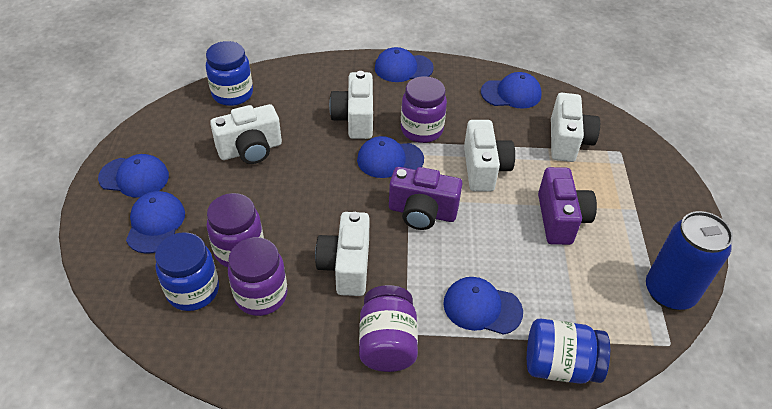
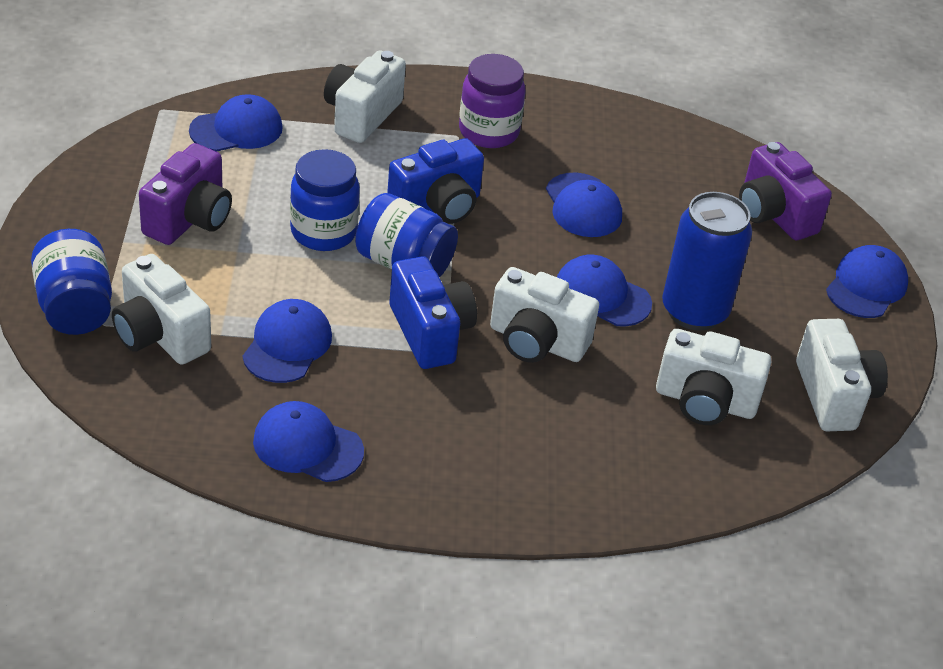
blue camera: 0 -> 2
purple jar: 4 -> 1

